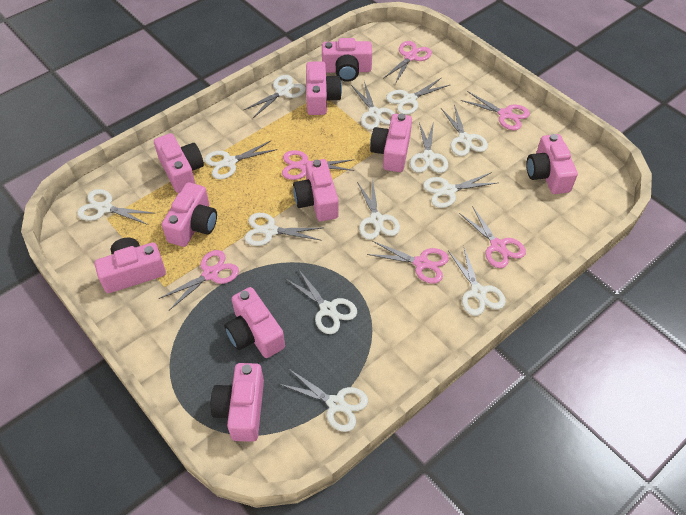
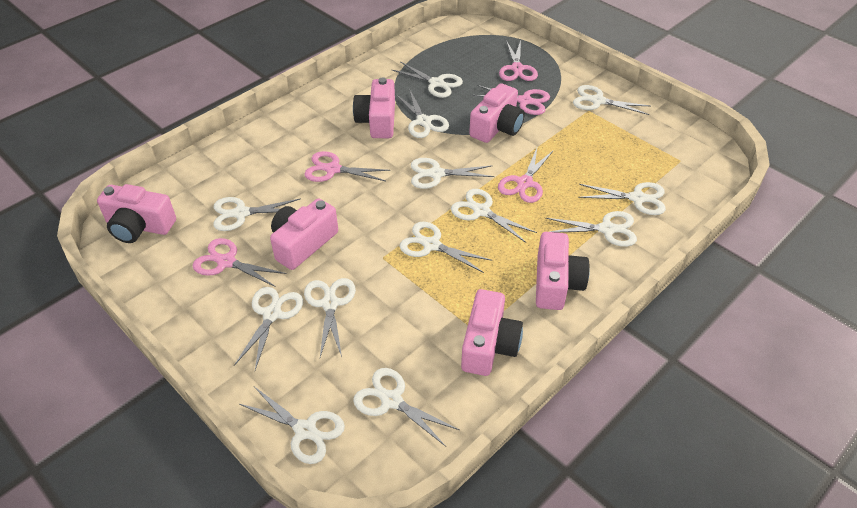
pink camera: 10 -> 6
pink scissors: 6 -> 5

